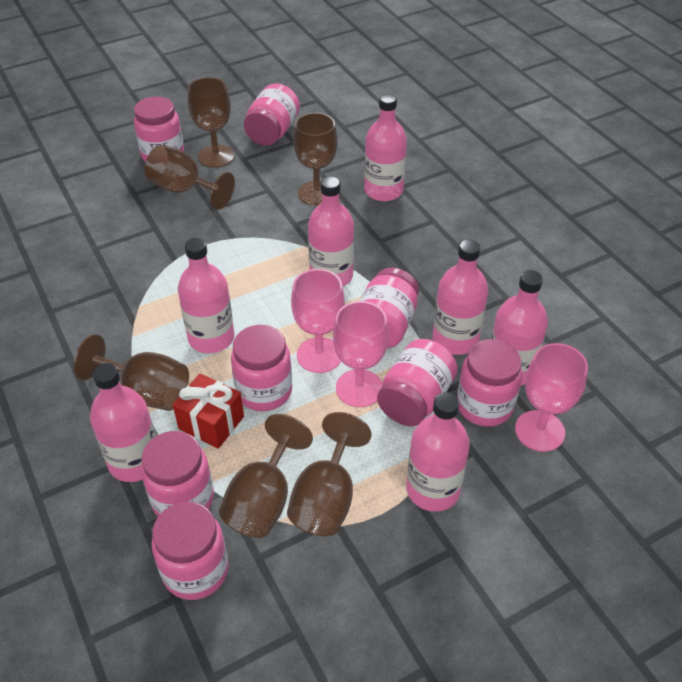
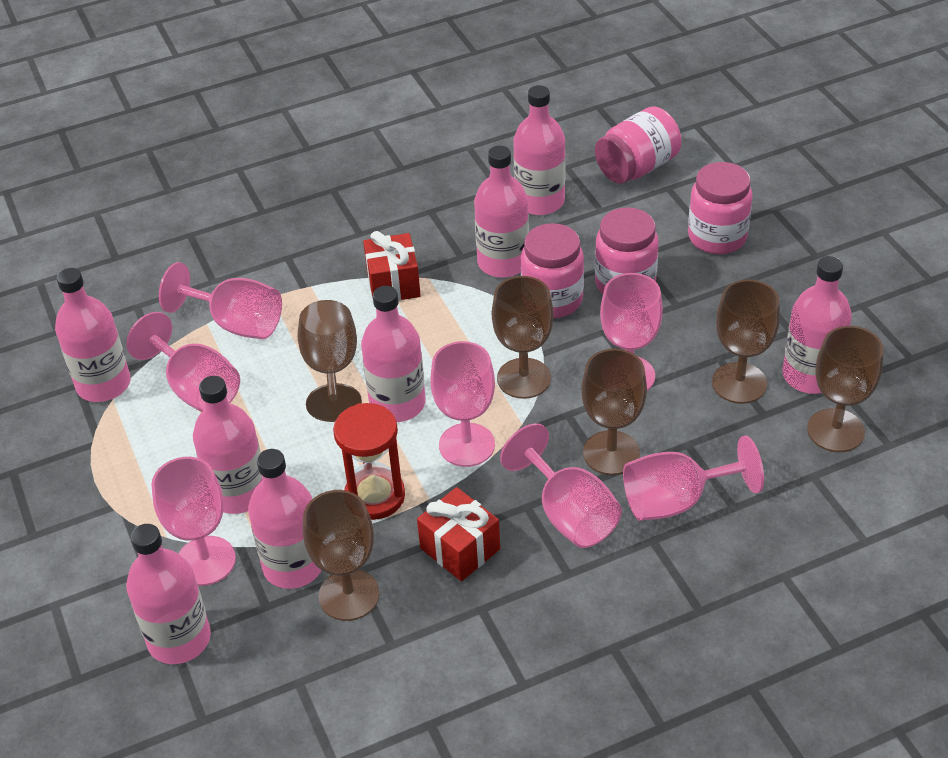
pink bottle: 7 -> 8
pink goblet: 3 -> 7
pink jar: 8 -> 4
red gift: 1 -> 2
red hourglass: 0 -> 1

